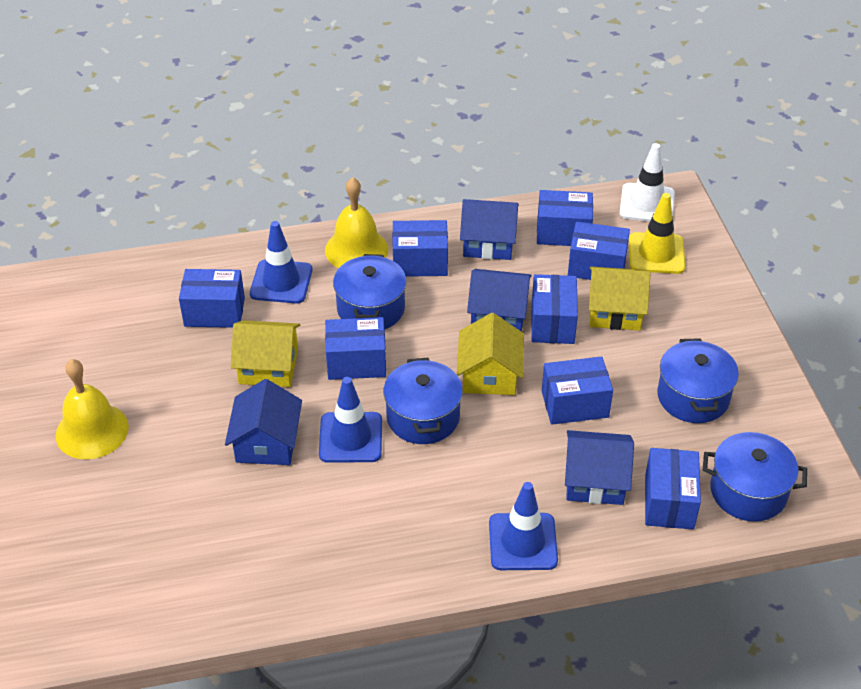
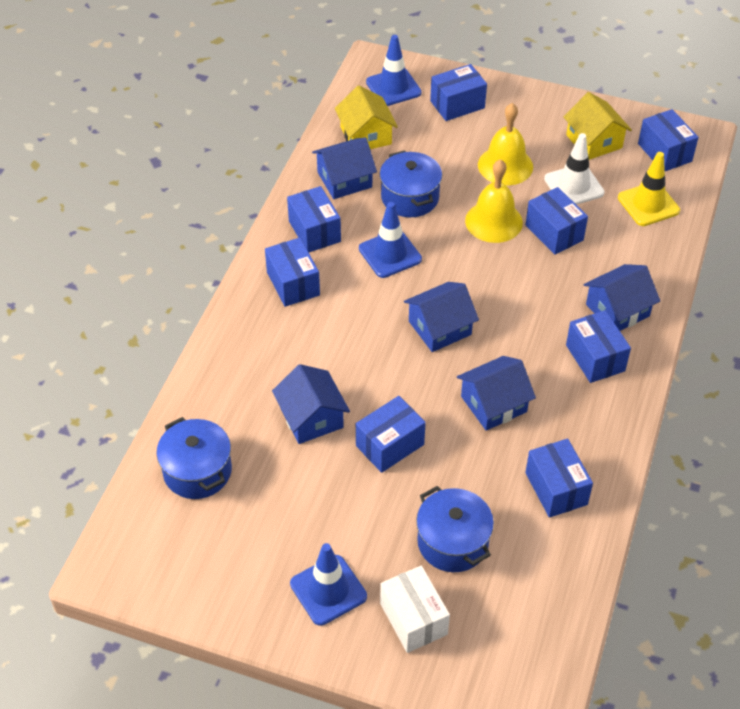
blue house: 4 -> 5
blue pot: 4 -> 3
white box: 0 -> 1
yellow house: 3 -> 2

